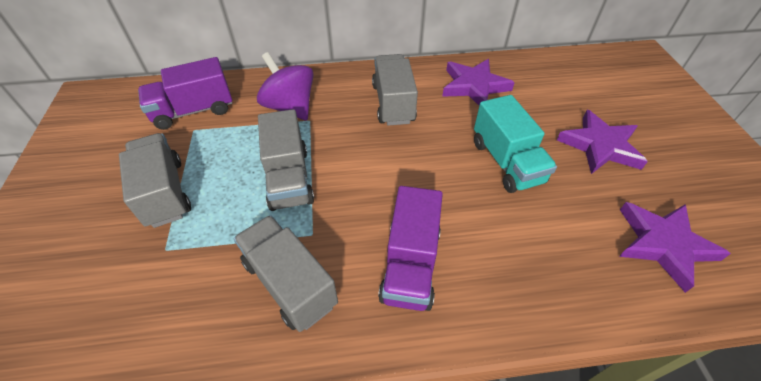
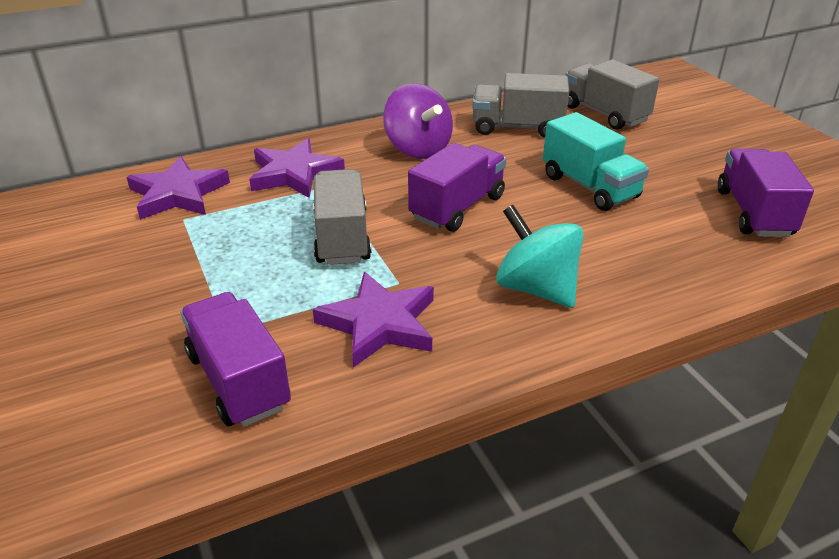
grey truck: 4 -> 3
purple truck: 2 -> 3
turquoise spinning top: 0 -> 1

